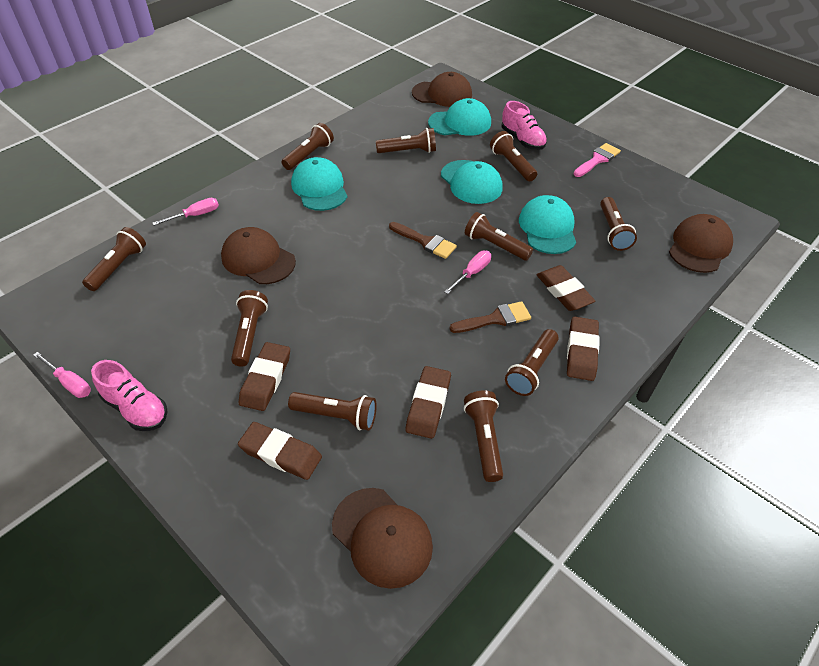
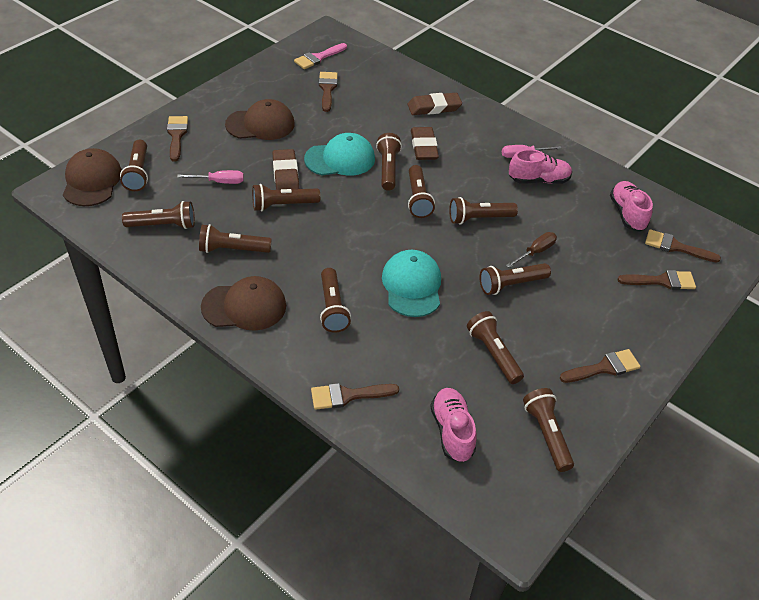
brown brush: 2 -> 6
brown cap: 4 -> 3
brown eraser: 5 -> 3
brown flashlight: 10 -> 11
brown screwdriver: 0 -> 1
pink screwdriver: 3 -> 2
pink shoe: 2 -> 3
turquoise cap: 4 -> 2

